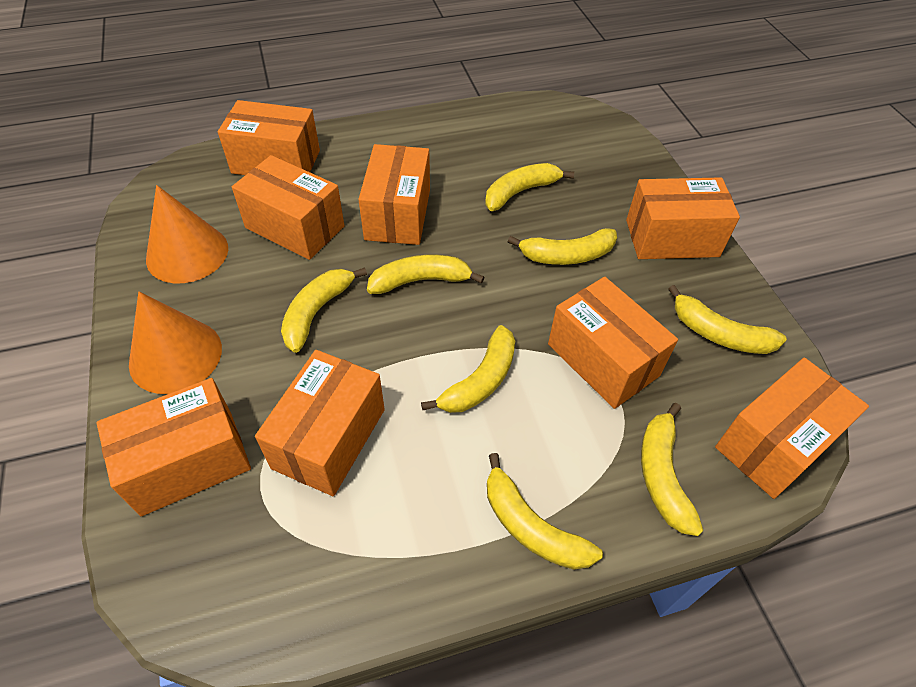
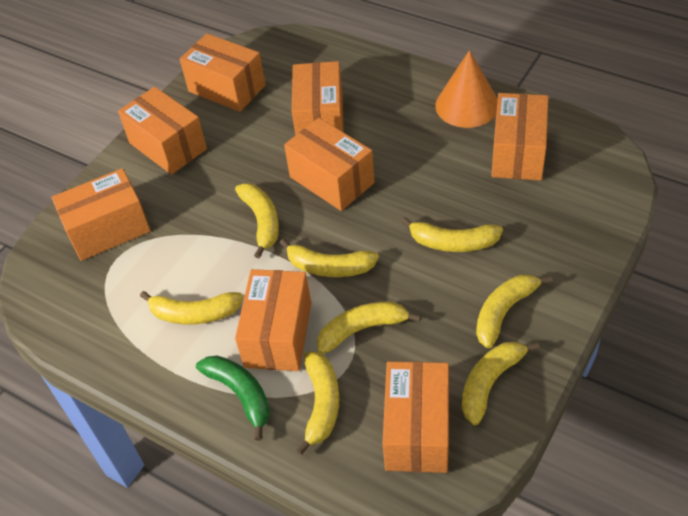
green banana: 0 -> 1
orange cone: 2 -> 1

